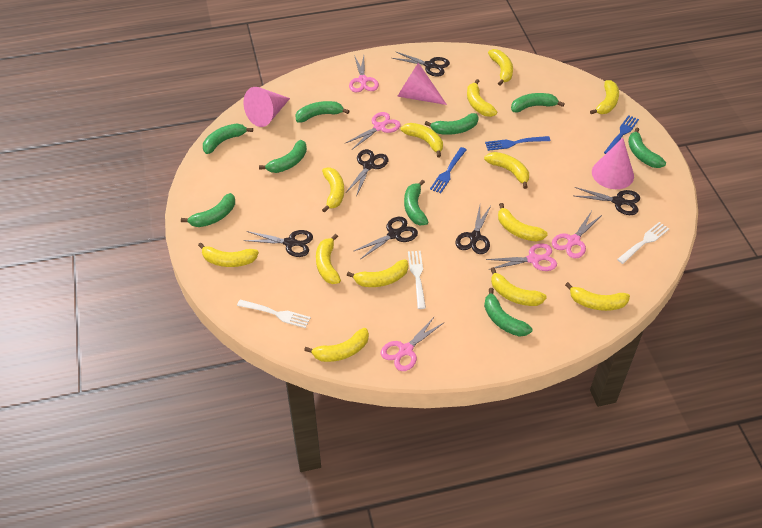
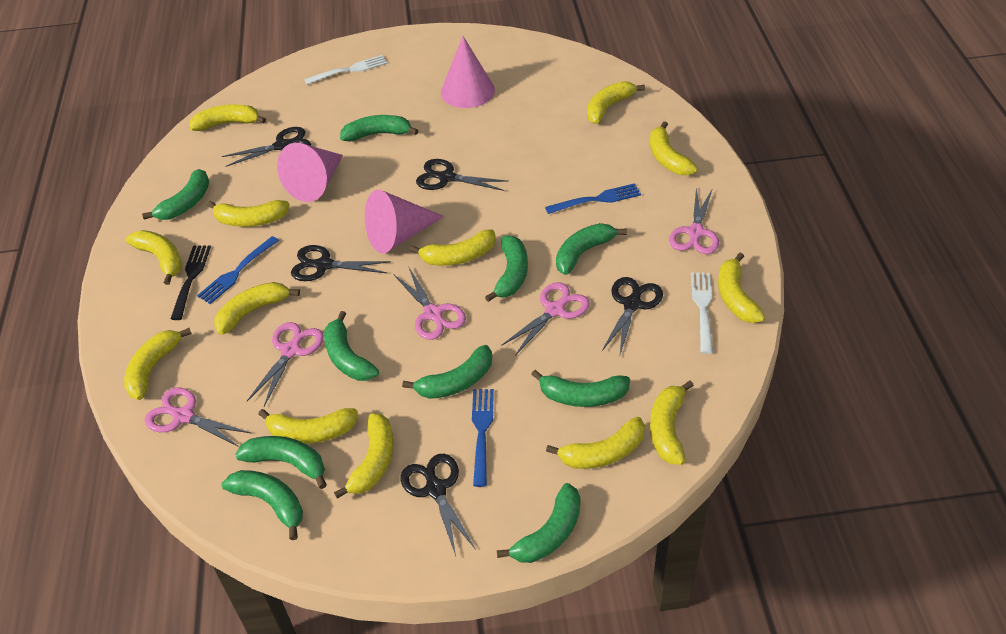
black fork: 0 -> 1
black scissors: 6 -> 5
green banana: 9 -> 10
white fork: 3 -> 2

